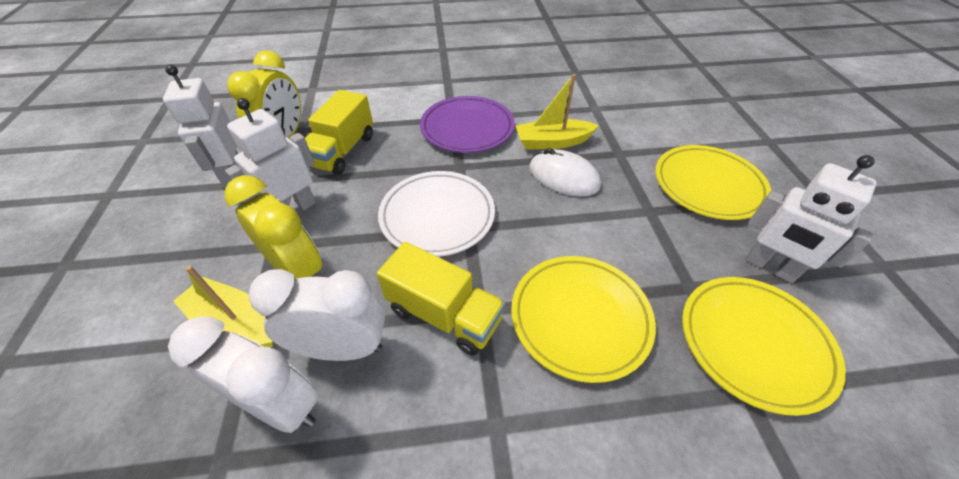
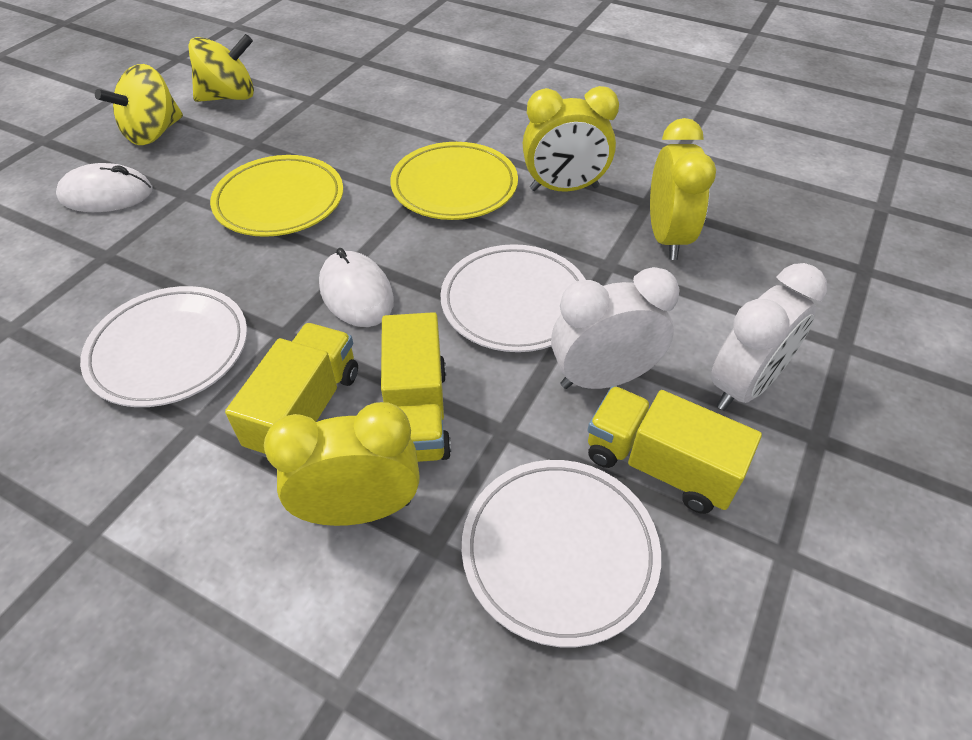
purple plate: 1 -> 0
white mouse: 1 -> 2
white plate: 1 -> 3
white robot: 3 -> 0
yellow boat: 2 -> 0
yellow clock: 2 -> 3
yellow plate: 3 -> 2
yellow spinning top: 0 -> 2
yellow truck: 2 -> 3

